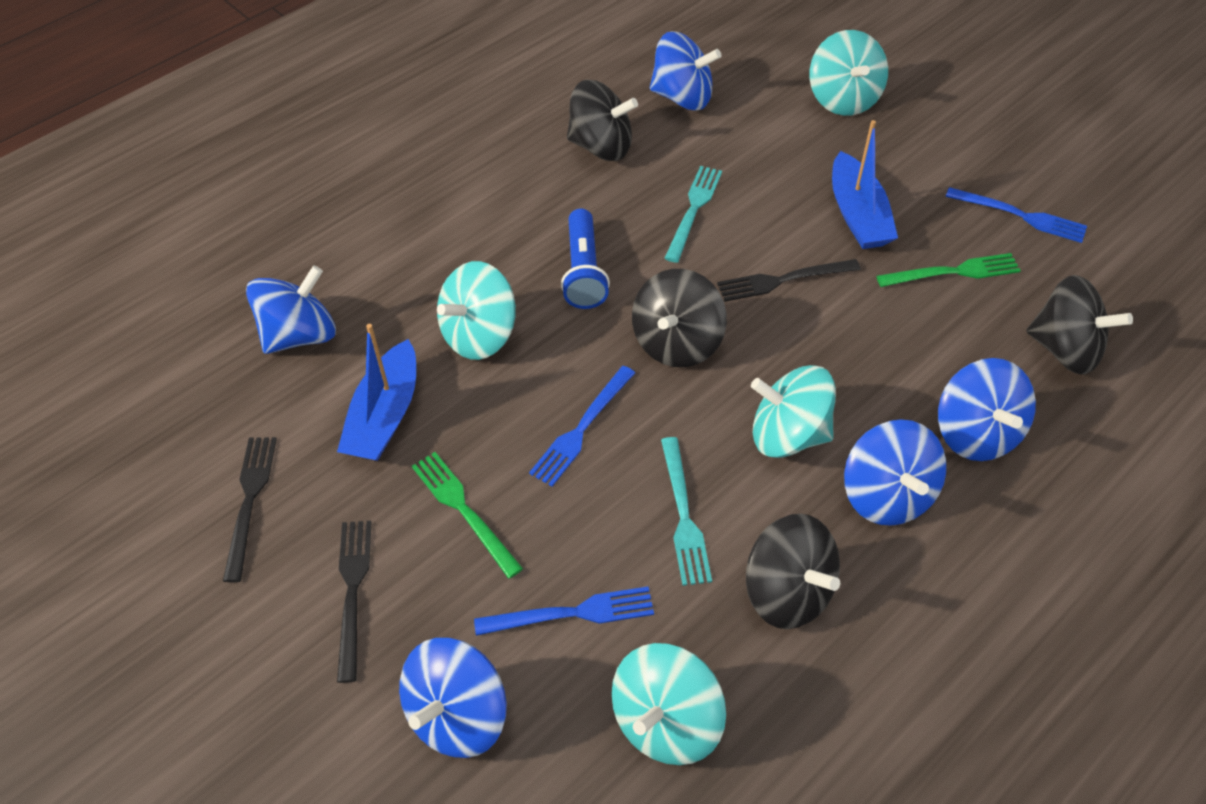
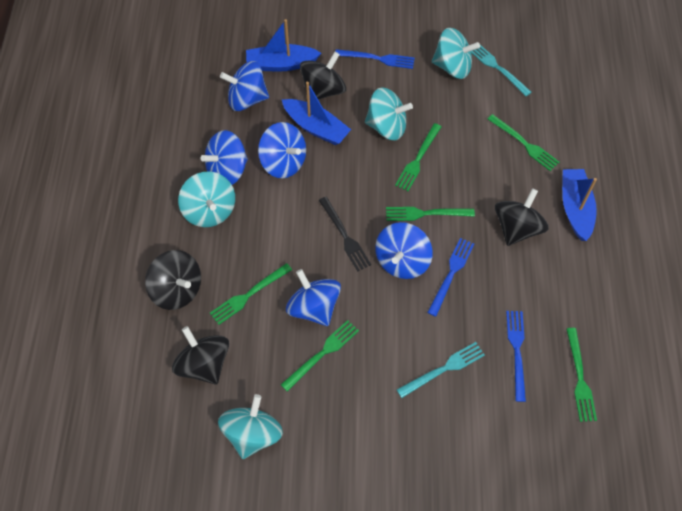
black fork: 3 -> 1
blue boat: 2 -> 3
blue flashlight: 1 -> 0
green fork: 2 -> 6

